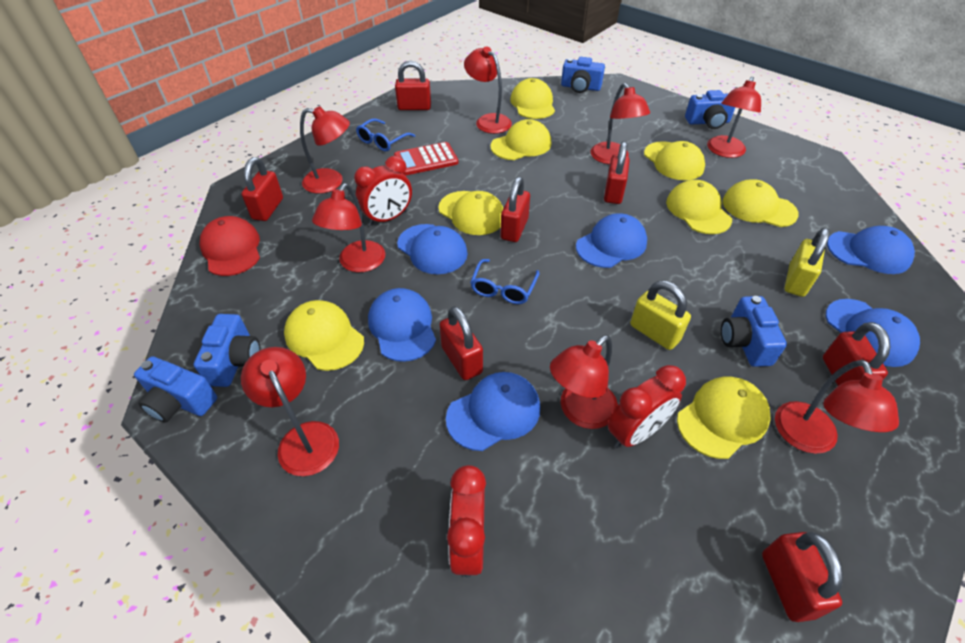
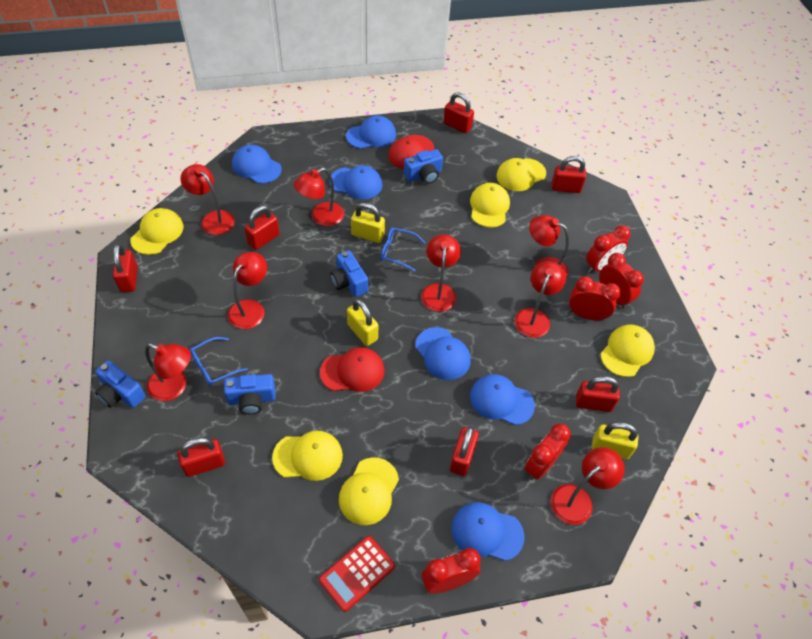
blue camera: 5 -> 4
red cap: 1 -> 2
red clock: 3 -> 5
yellow cap: 8 -> 6
yellow padlock: 2 -> 3

